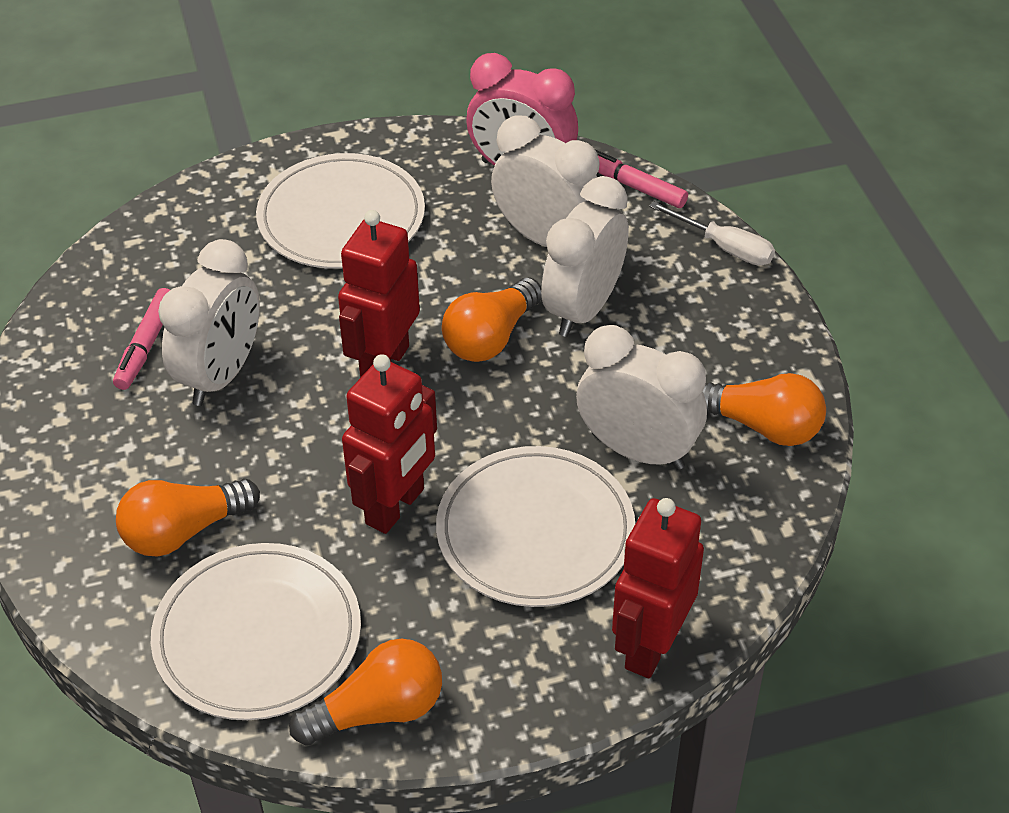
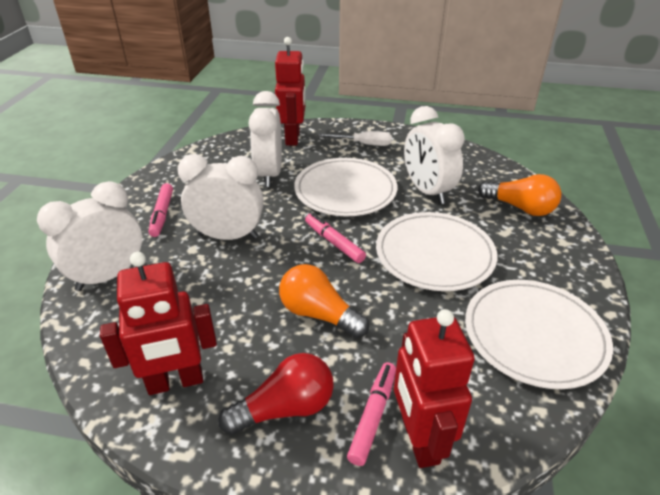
orange light bulb: 4 -> 2
pink clock: 1 -> 0
pink marker: 2 -> 3
red light bulb: 0 -> 1

